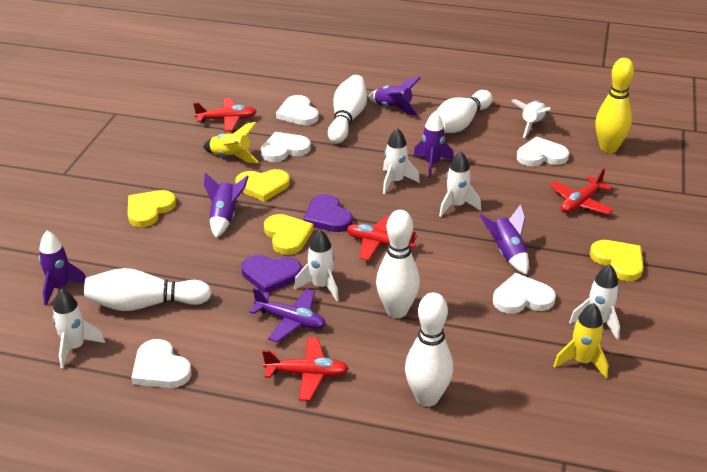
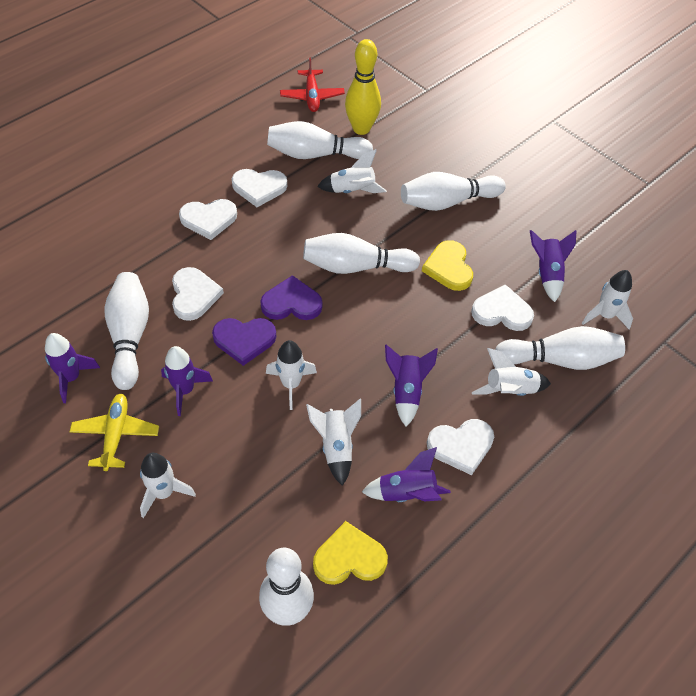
purple plane: 1 -> 0
red plane: 4 -> 1
white bowling pin: 5 -> 6
yellow heart: 4 -> 2
yellow plane: 0 -> 1
yellow rocket: 2 -> 0

